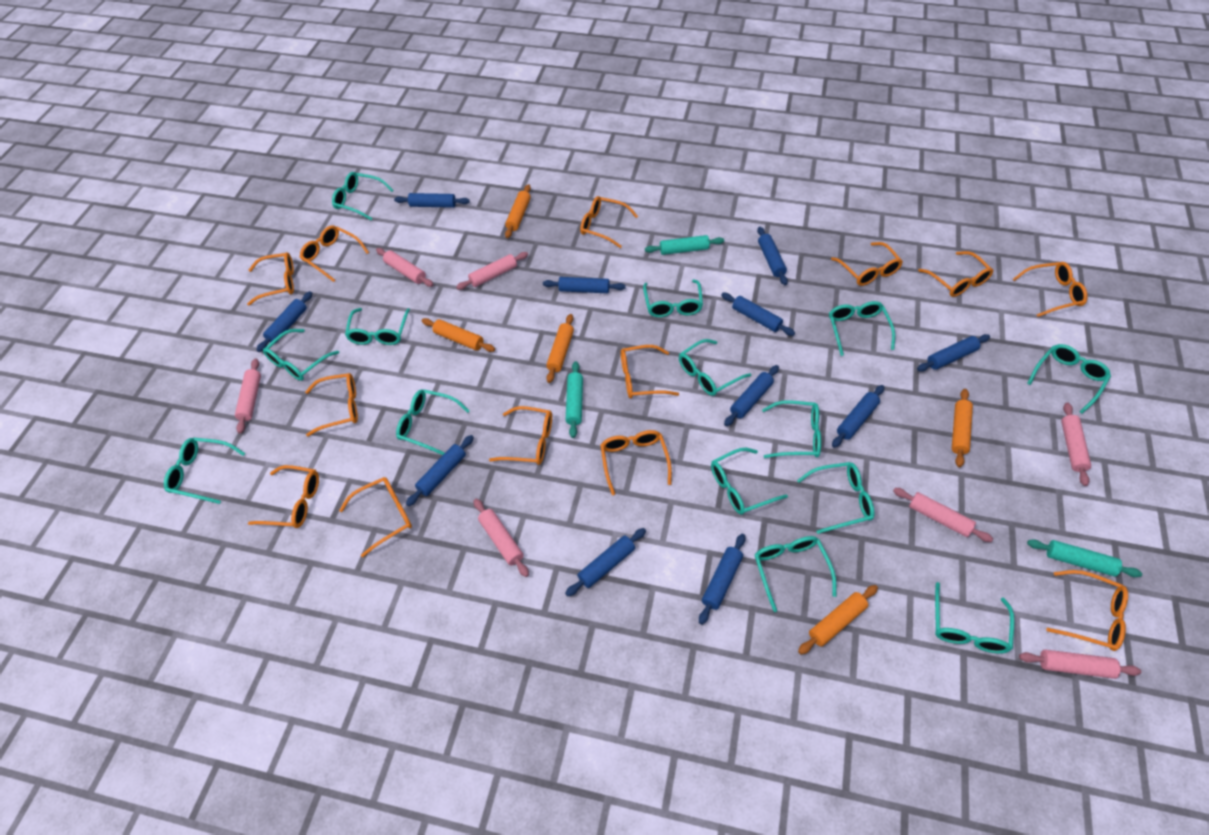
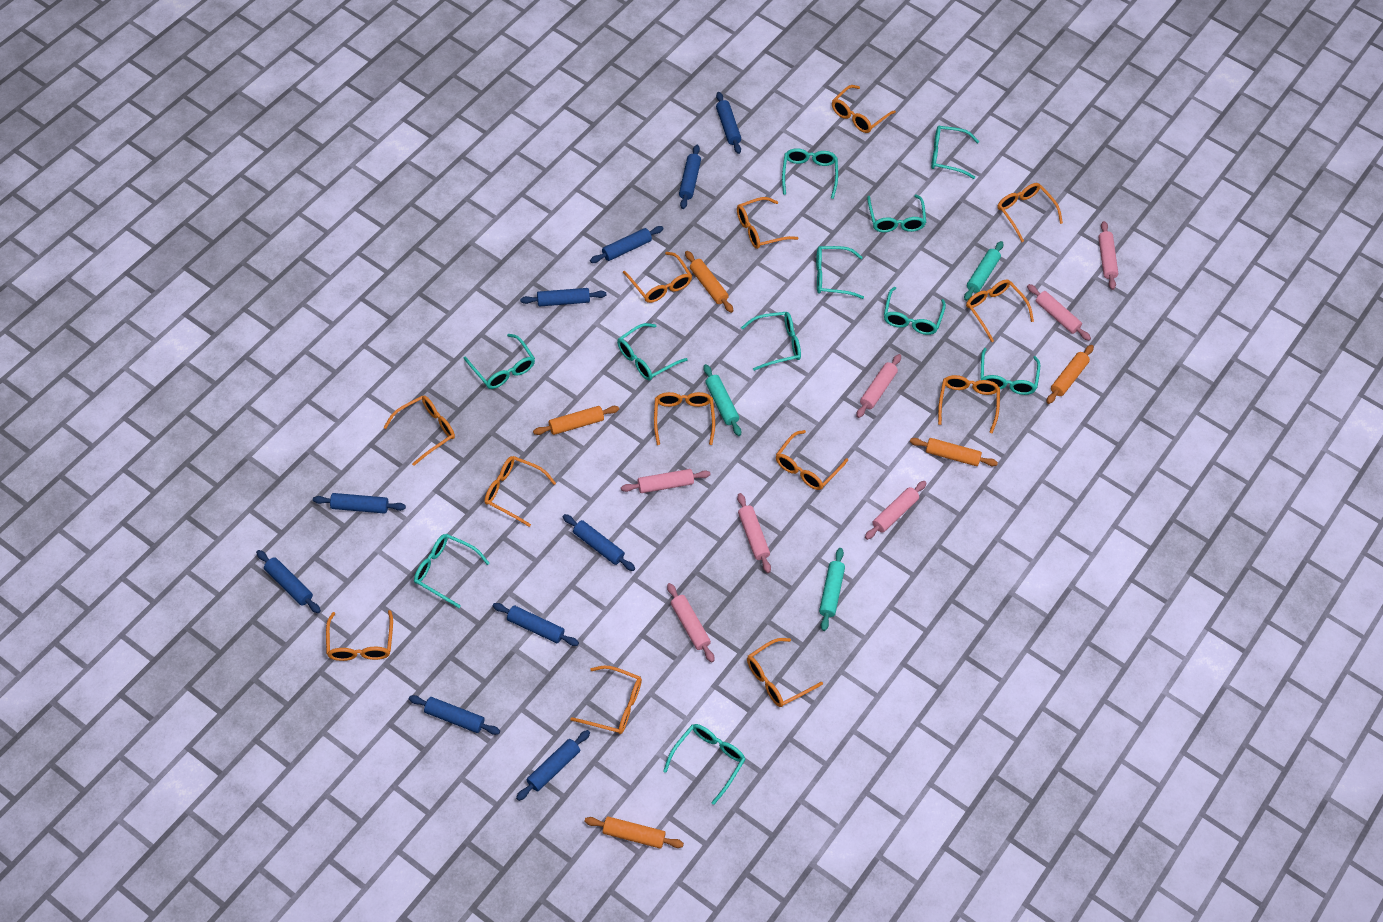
blue rolling pin: 11 -> 10
turquoise glasses: 14 -> 11

